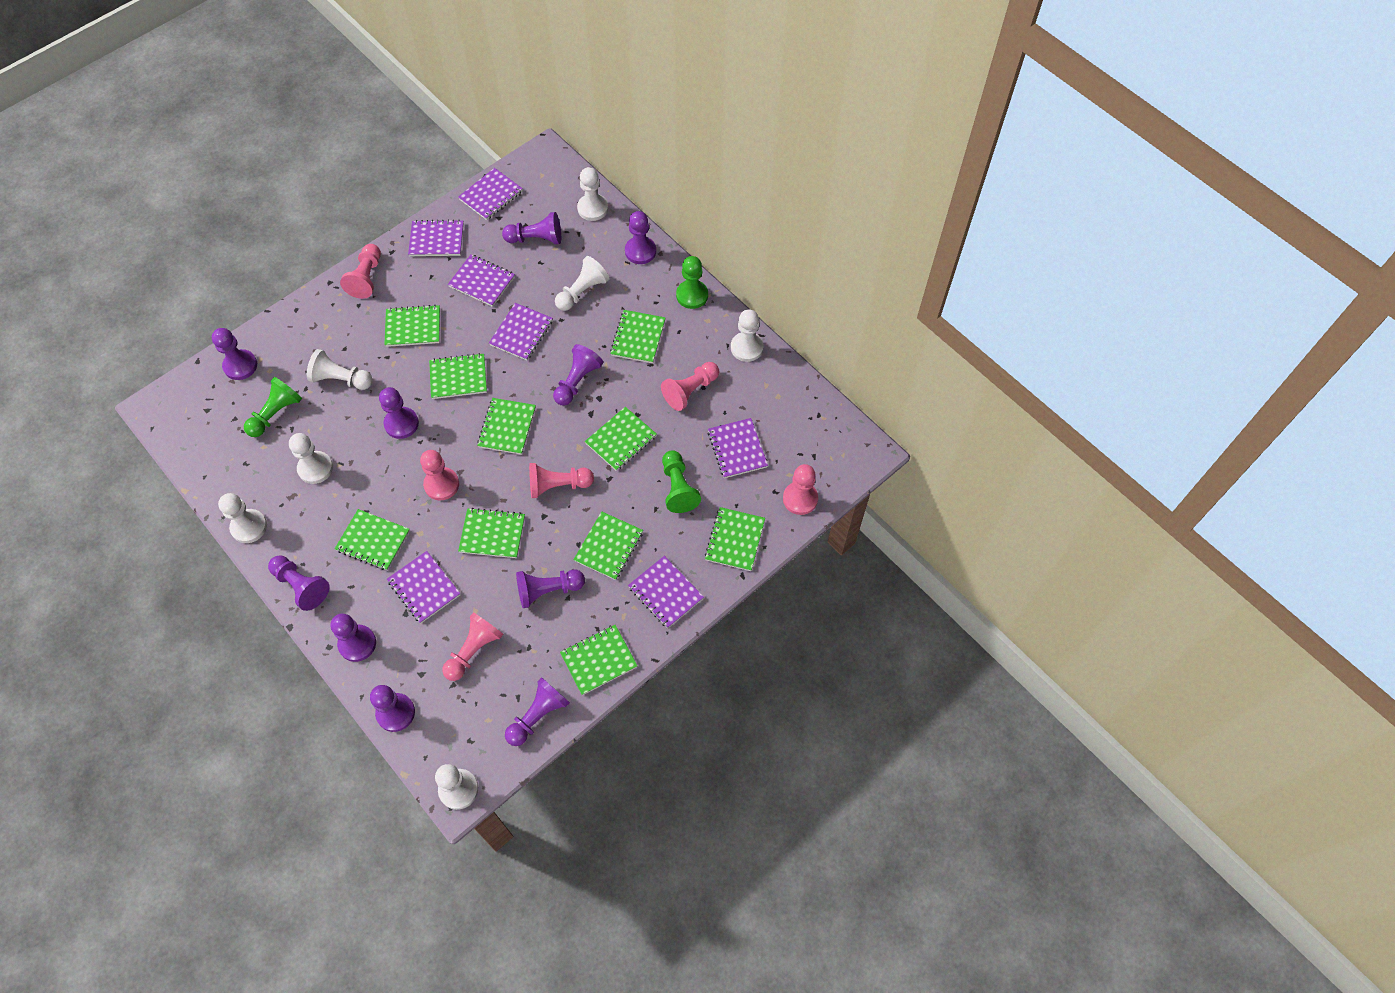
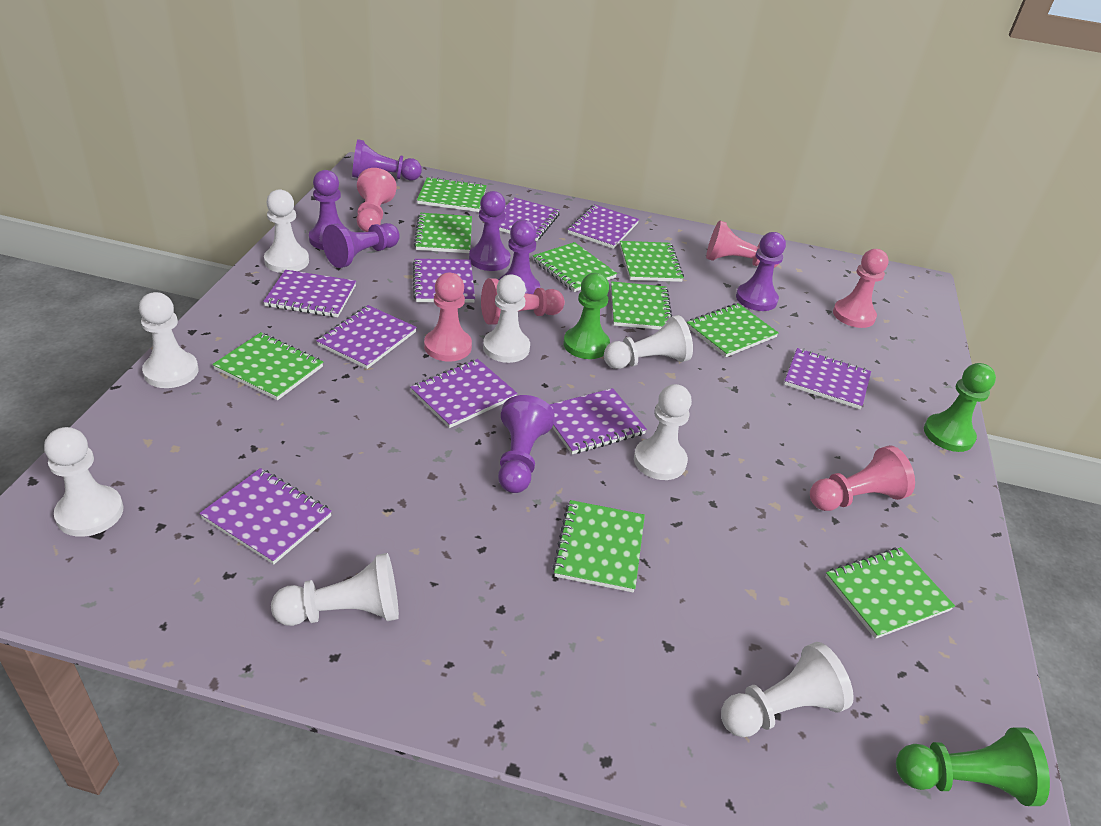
green notebook: 10 -> 9
purple notebook: 7 -> 9
purple pawn: 10 -> 7
white pawn: 7 -> 8

